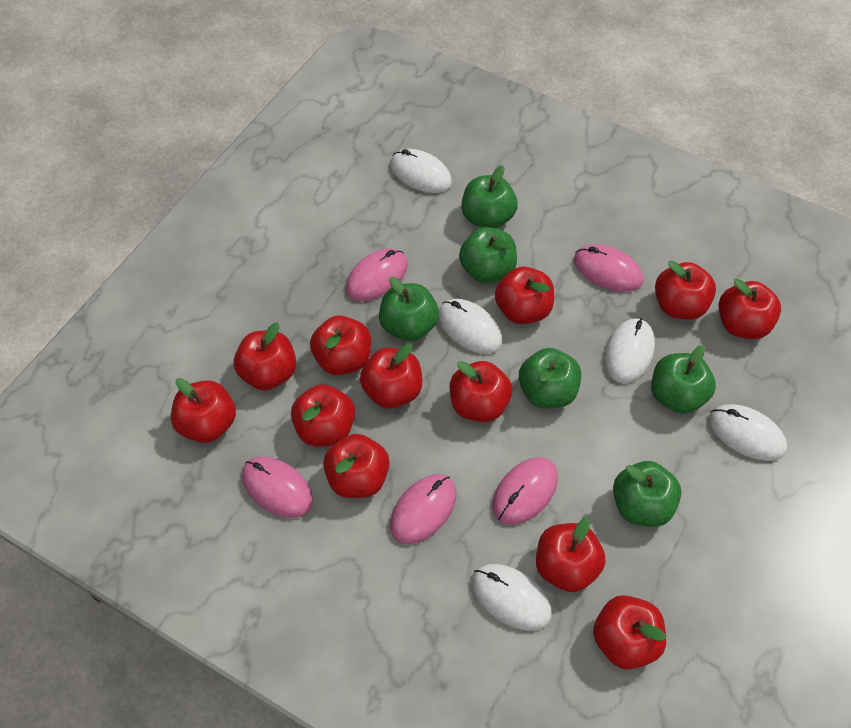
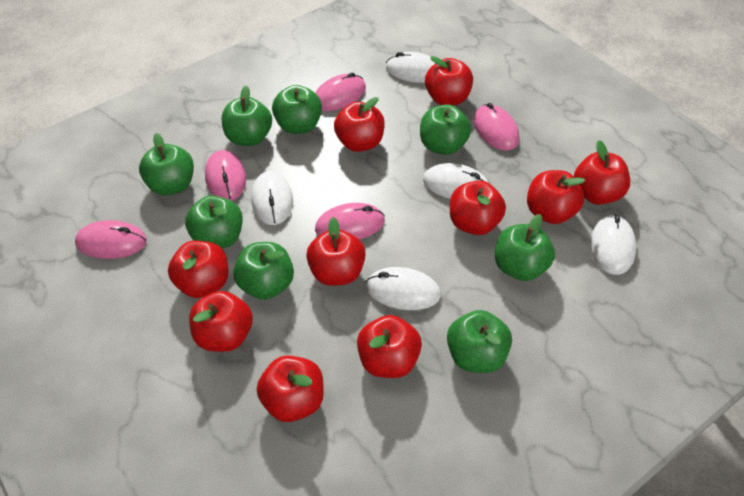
green apple: 6 -> 8
red apple: 12 -> 10

